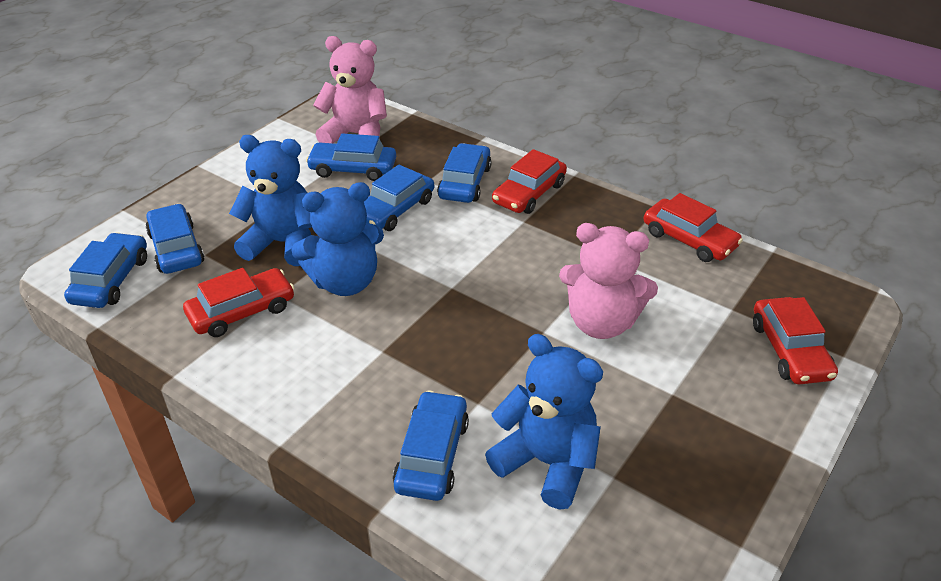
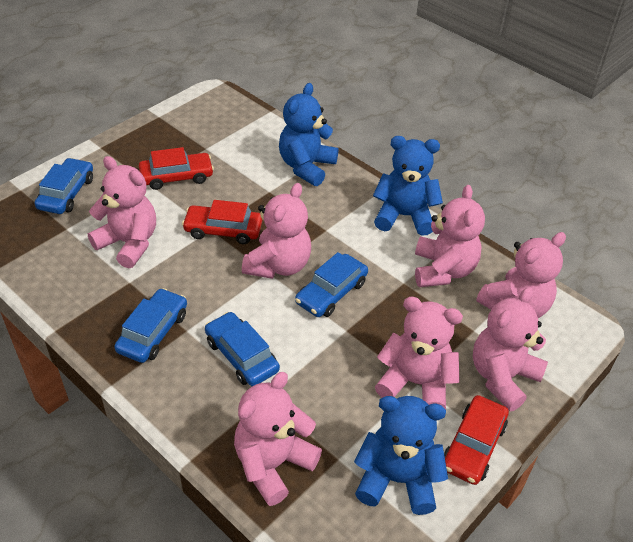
blue car: 6 -> 4
pink teddy bear: 2 -> 7
red car: 4 -> 3

